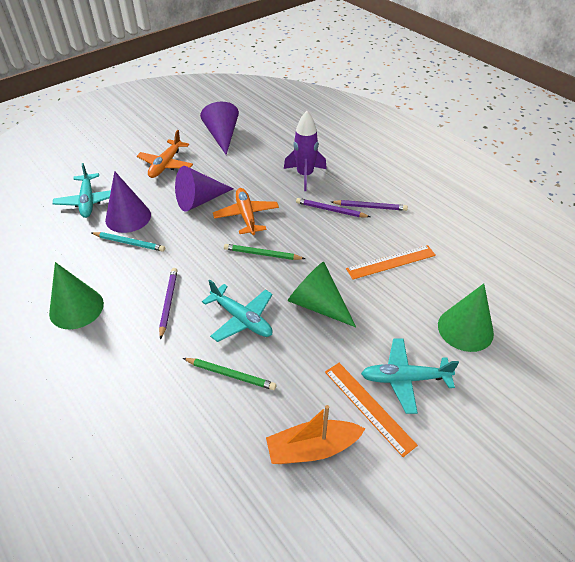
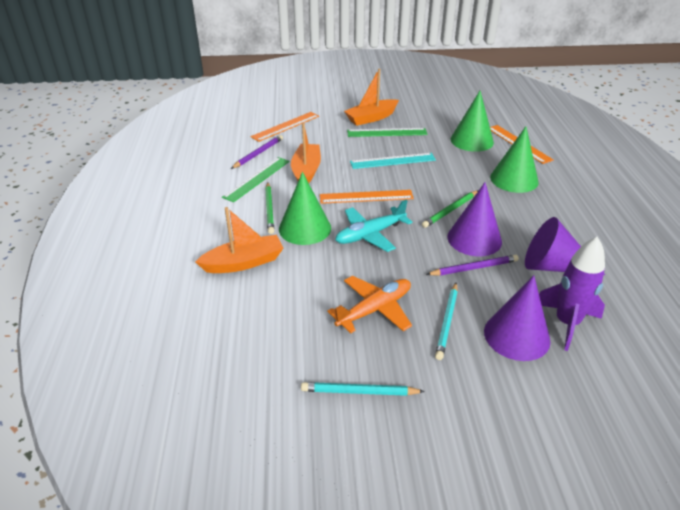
green ruler: 0 -> 2
orange boat: 1 -> 3
orange plane: 2 -> 1
orange ruler: 2 -> 3
purple pencil: 3 -> 2
turquoise pencil: 1 -> 2
turquoise plane: 3 -> 1
turquoise ruler: 0 -> 1

